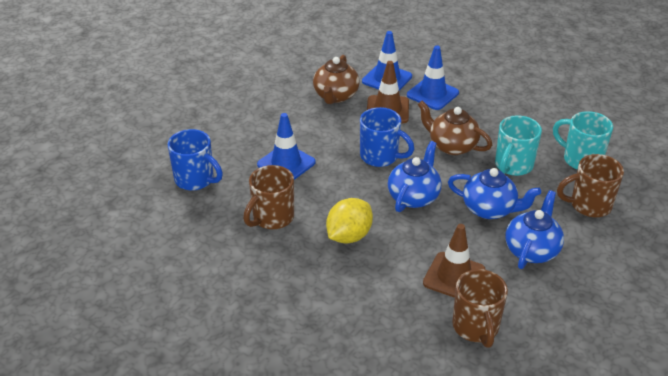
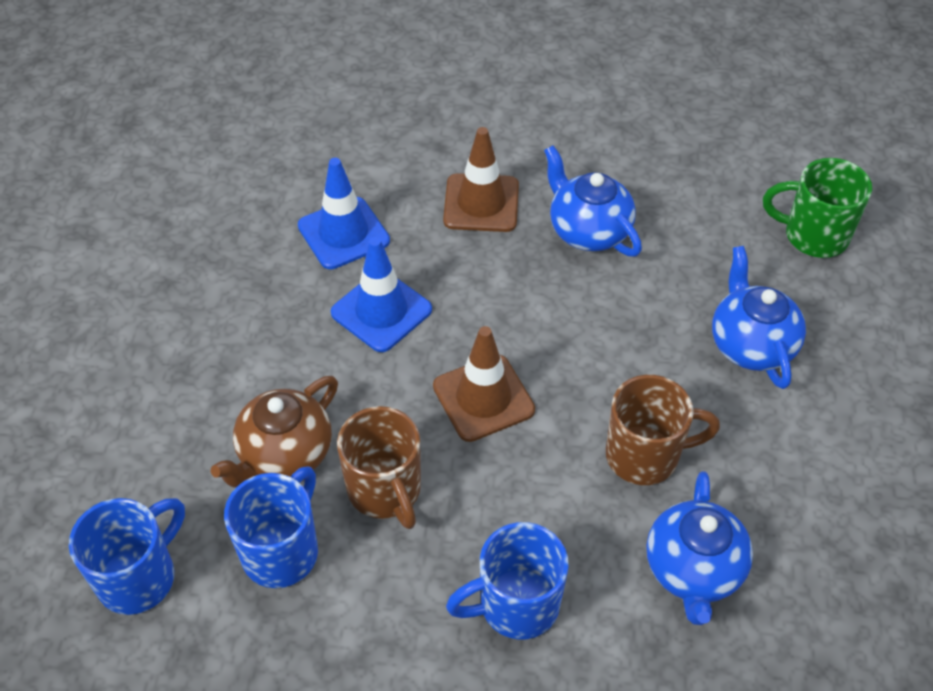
blue mug: 2 -> 3
blue traffic cone: 3 -> 2
brown mug: 3 -> 2
brown teapot: 2 -> 1
green mug: 0 -> 1
turquoise mug: 2 -> 0
yellow lemon: 1 -> 0

